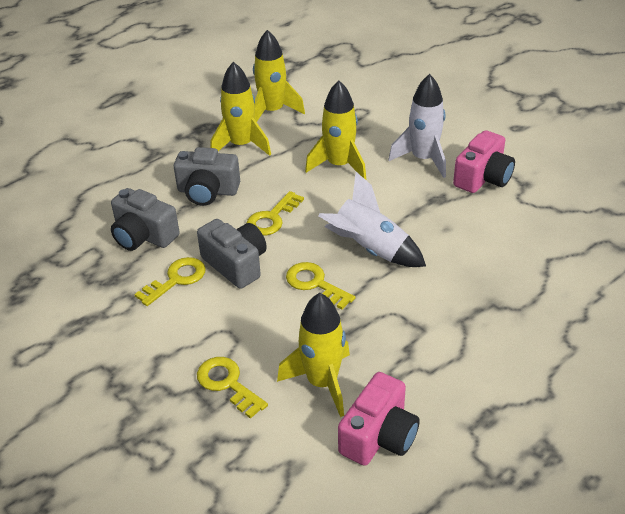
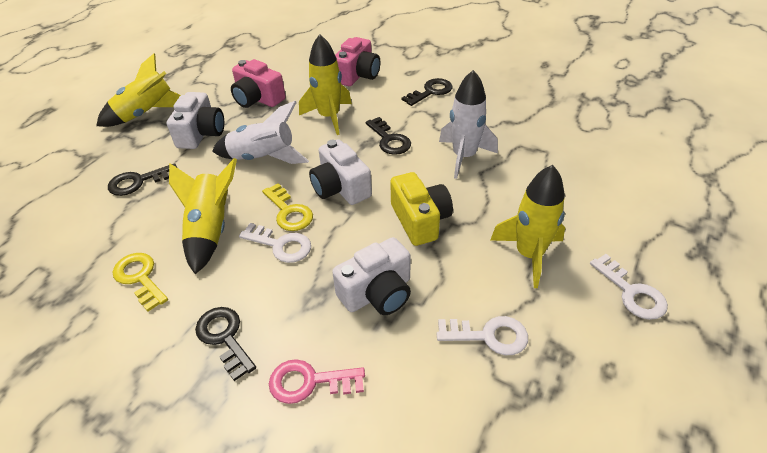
black key: 0 -> 4
grey camera: 3 -> 0
pink key: 0 -> 1
white camera: 0 -> 3
white key: 0 -> 3
yellow camera: 0 -> 1
yellow key: 4 -> 2

